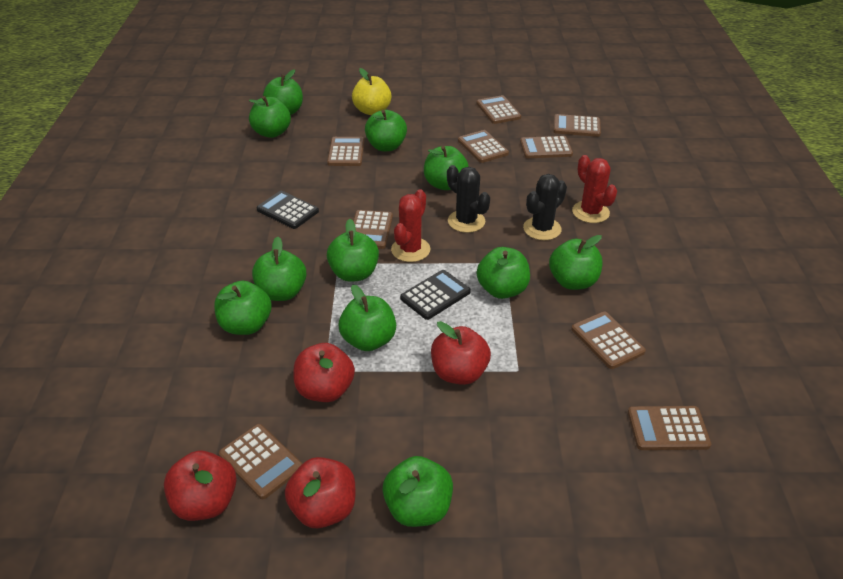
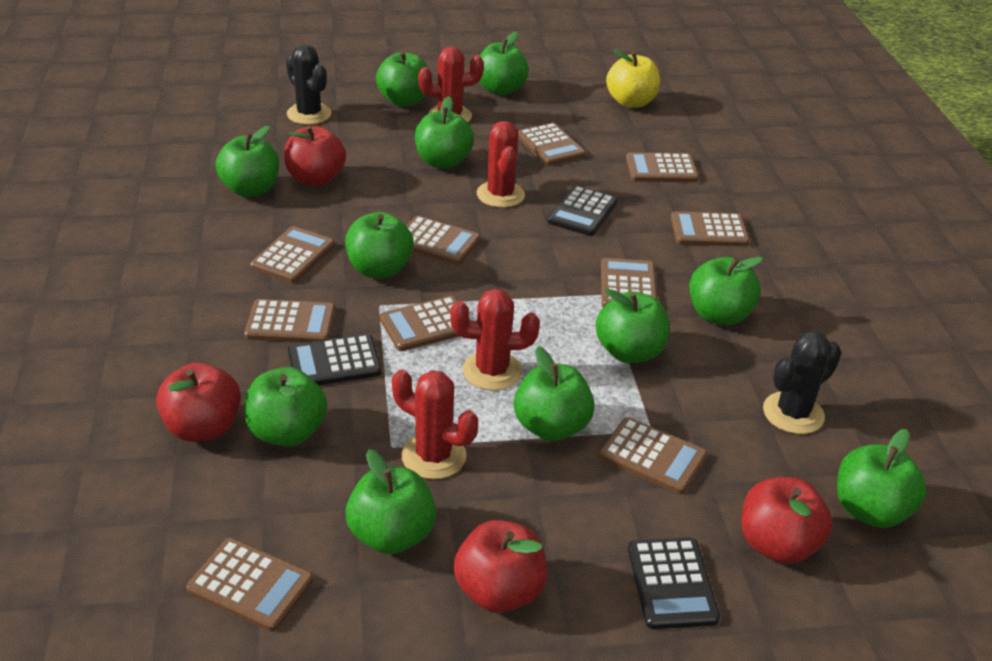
black calculator: 2 -> 3
brown calculator: 9 -> 10
red cactus: 2 -> 4

